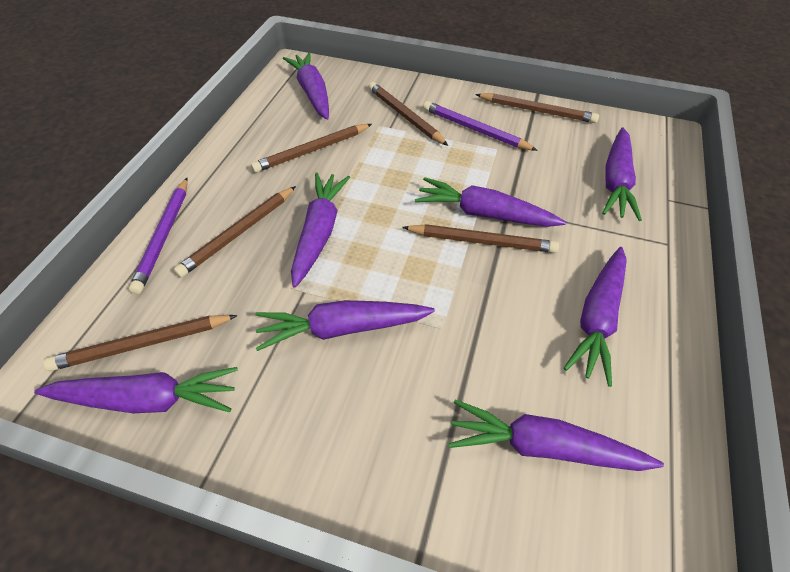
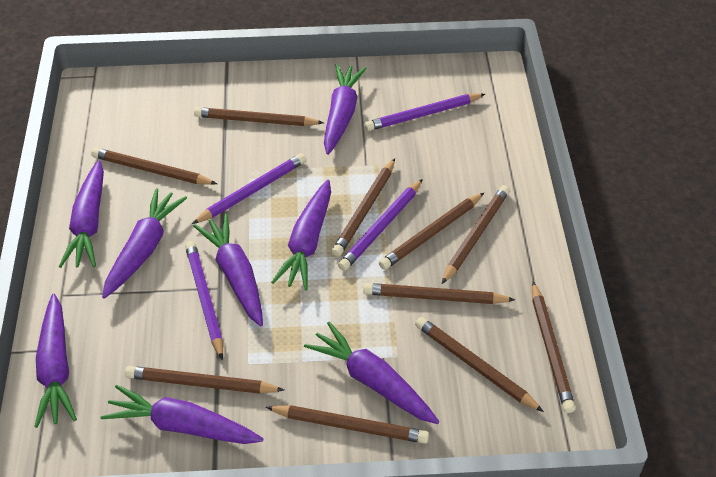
brown pencil: 6 -> 10
purple pencil: 2 -> 4

